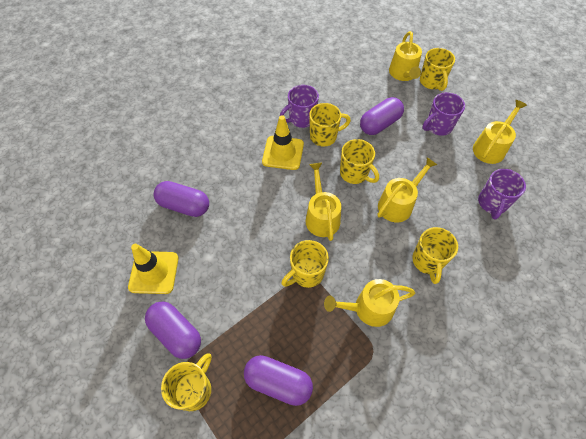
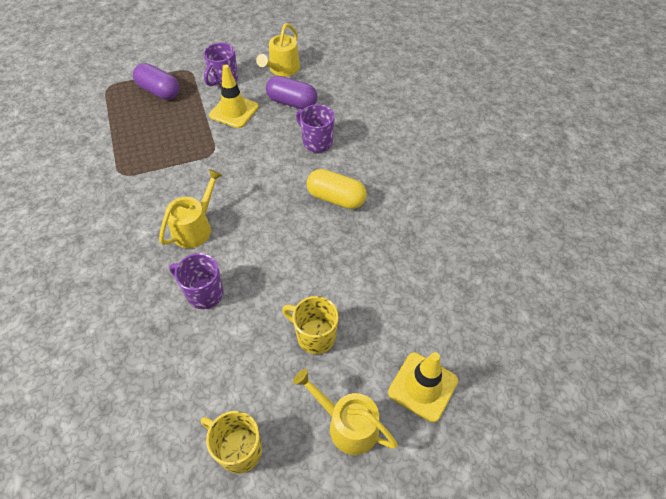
purple capsule: 4 -> 2
yellow capsule: 0 -> 1
yellow mug: 6 -> 2
yellow watering can: 5 -> 3

